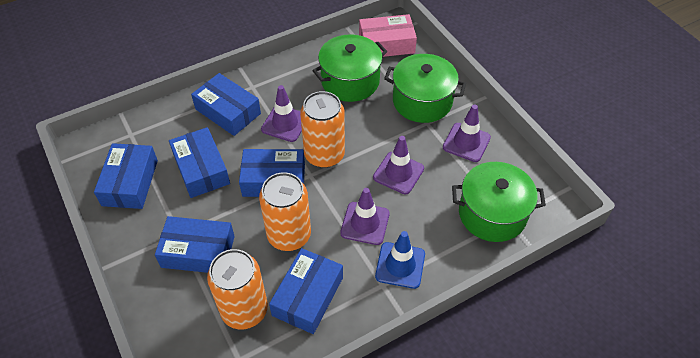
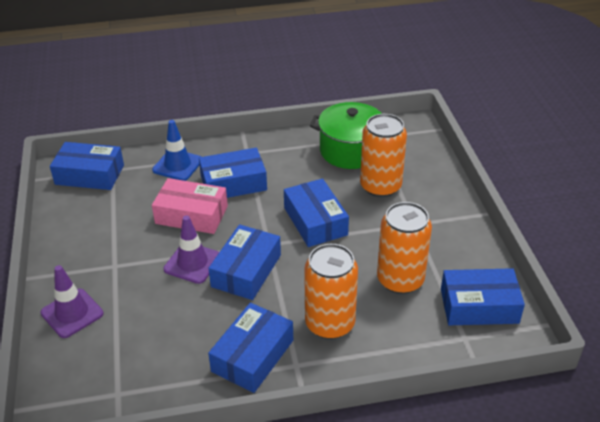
green pot: 3 -> 1
purple traffic cone: 4 -> 2

